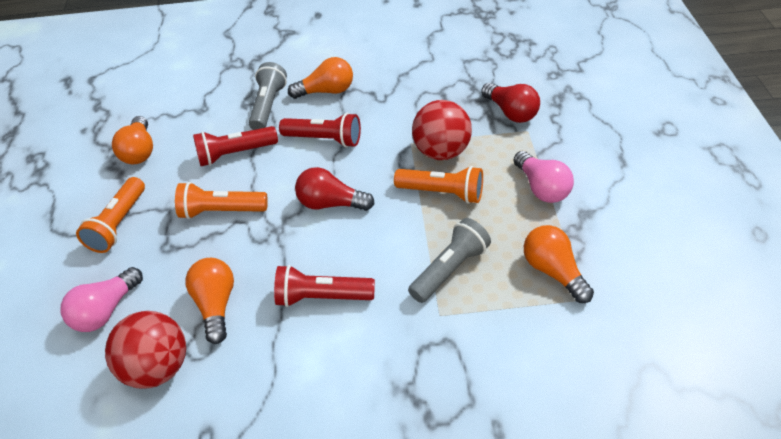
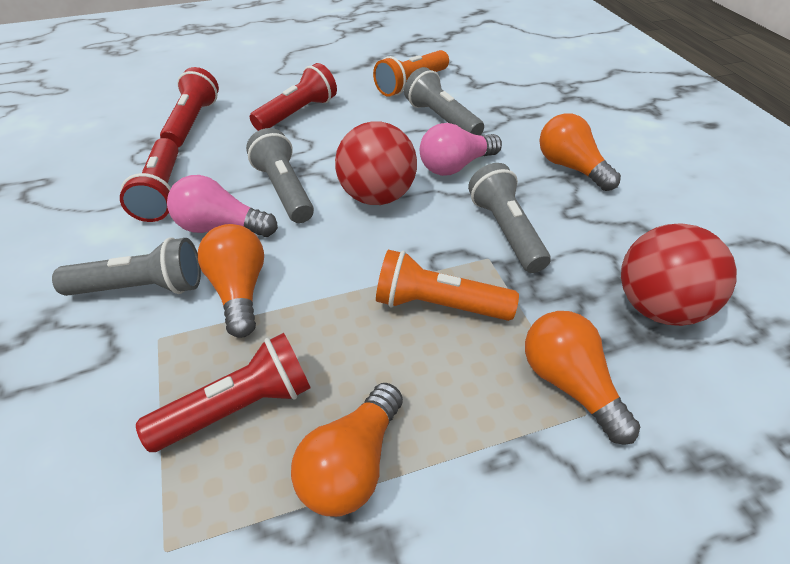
grey flashlight: 2 -> 4
orange flashlight: 3 -> 2
red flashlight: 3 -> 4
red light bulb: 2 -> 0

